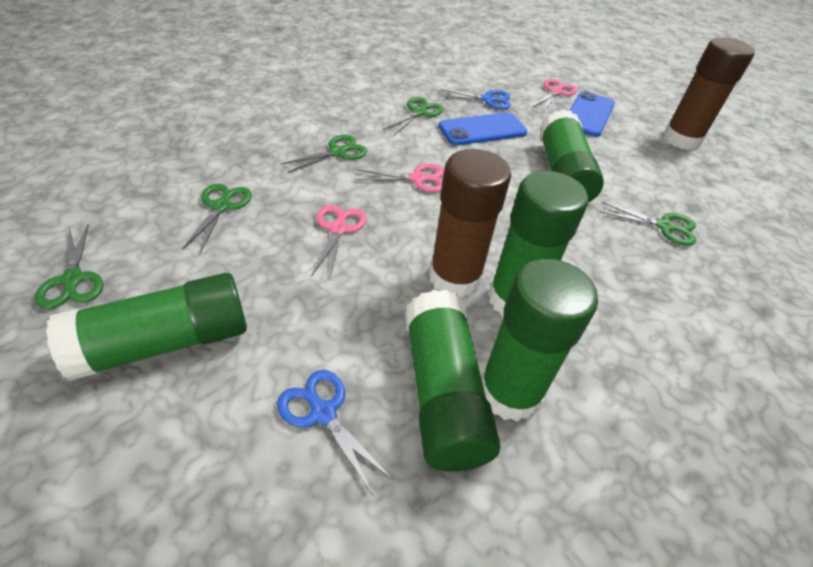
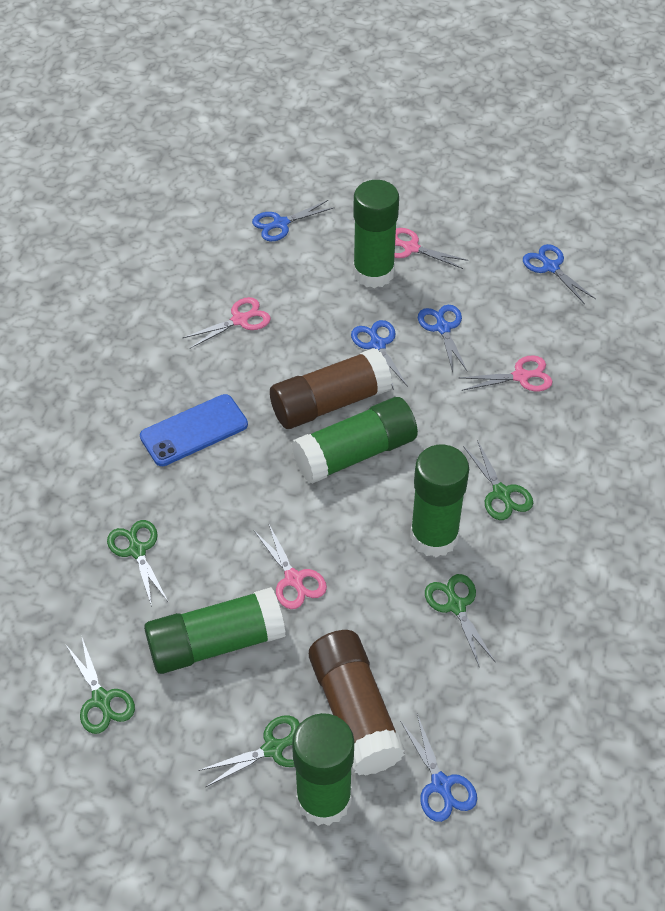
blue phone: 2 -> 1
blue scissors: 2 -> 5
pink scissors: 3 -> 4

